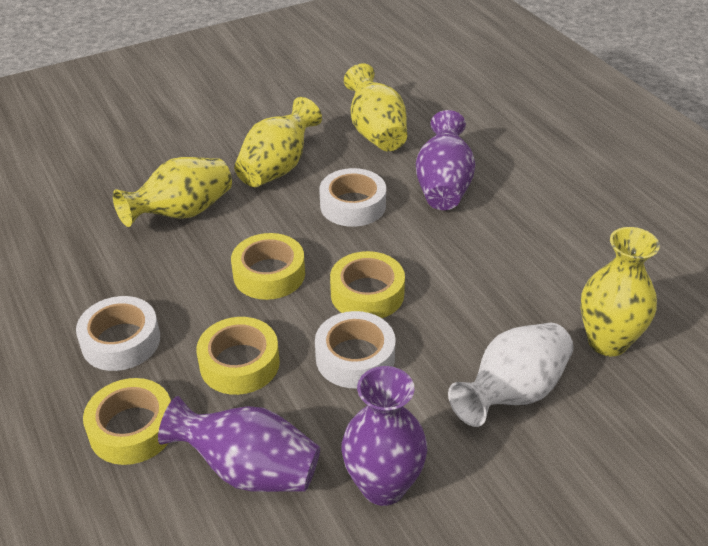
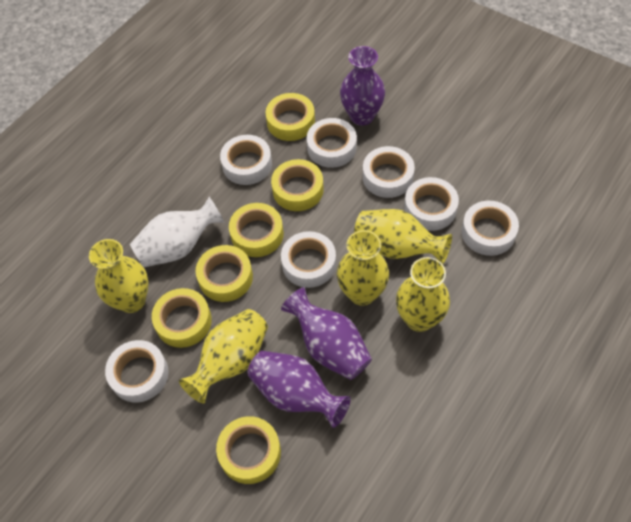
white tape: 3 -> 7
yellow tape: 4 -> 6
yellow vase: 4 -> 5

